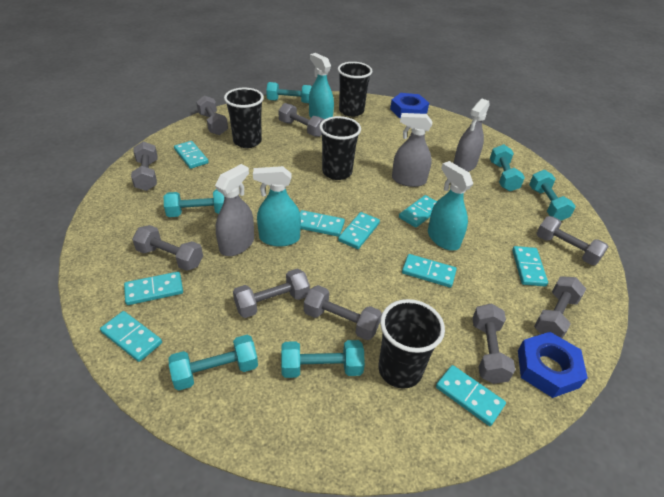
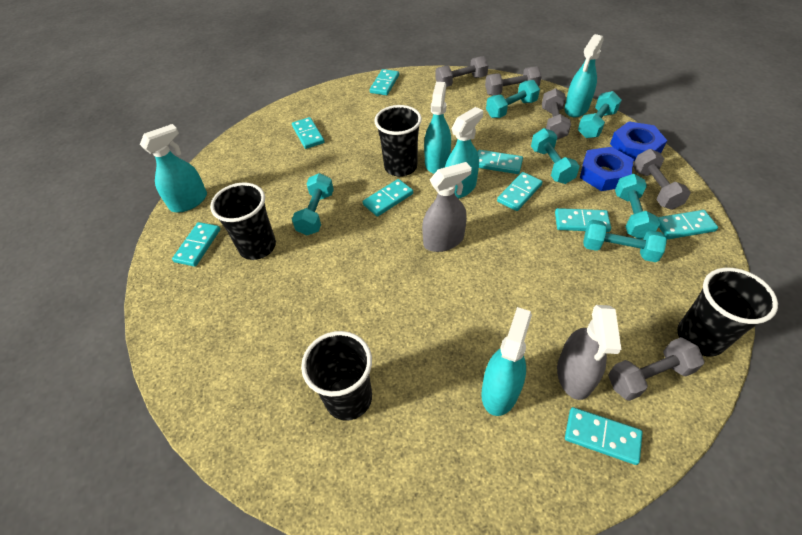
grey dumbbell: 9 -> 5
grey spray bottle: 3 -> 2
turquoise spray bottle: 3 -> 5

